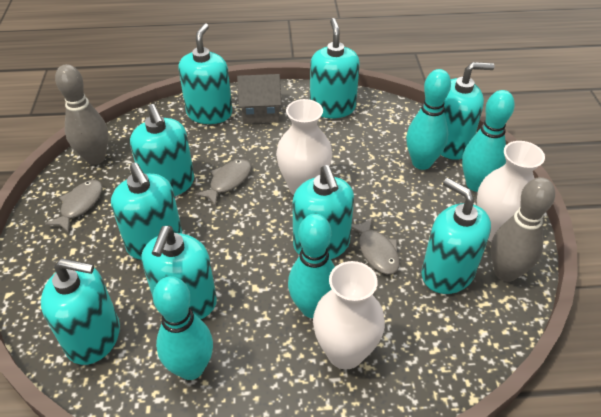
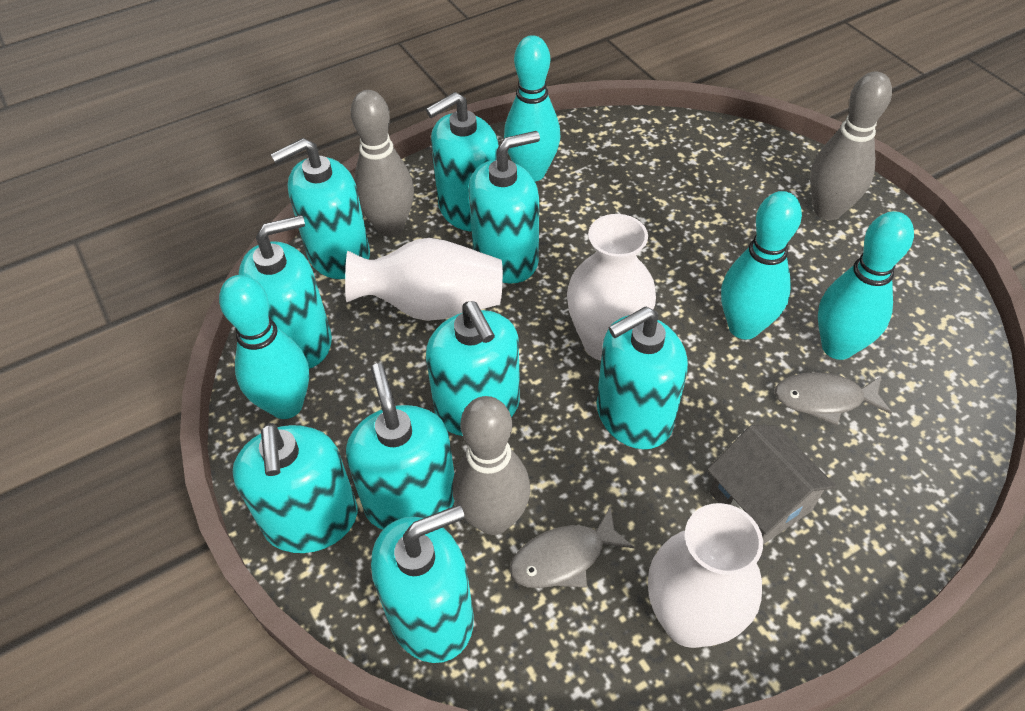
grey bowling pin: 2 -> 3
grey fish: 3 -> 2

